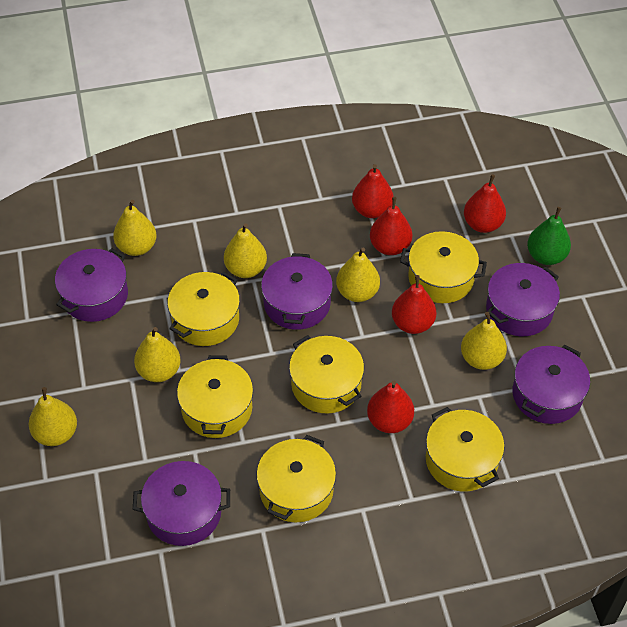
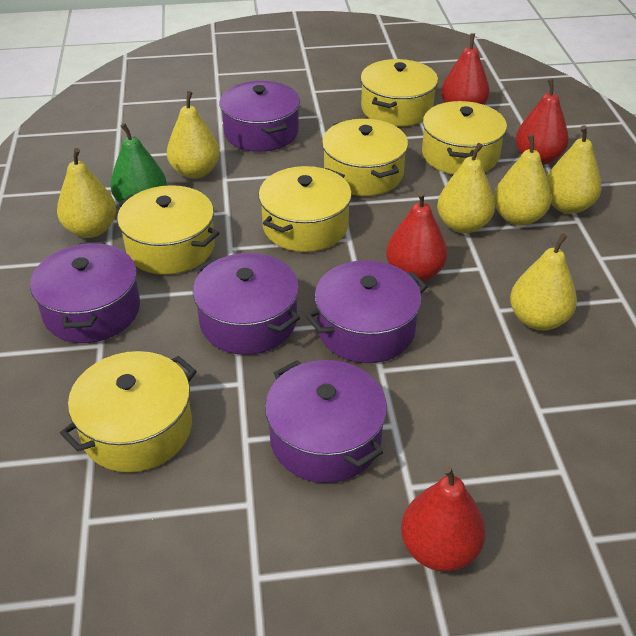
red pear: 5 -> 4

